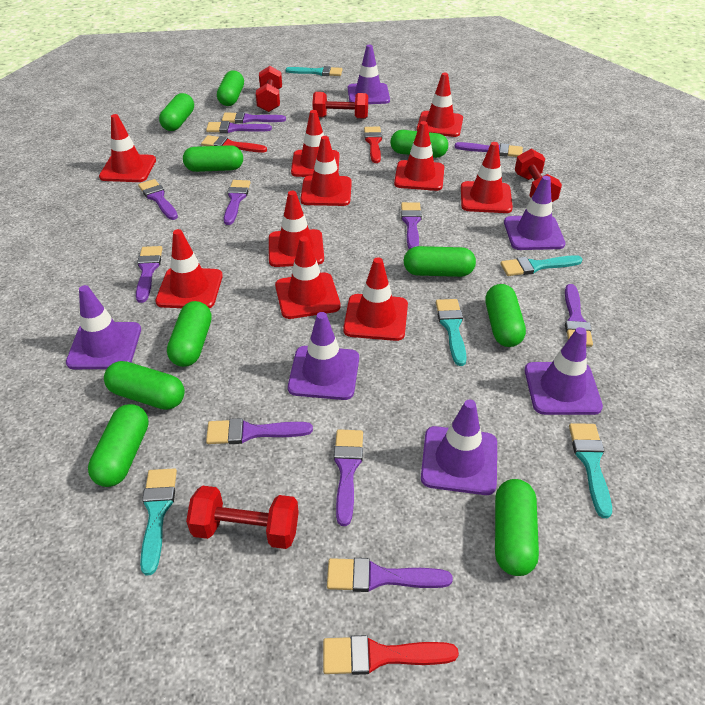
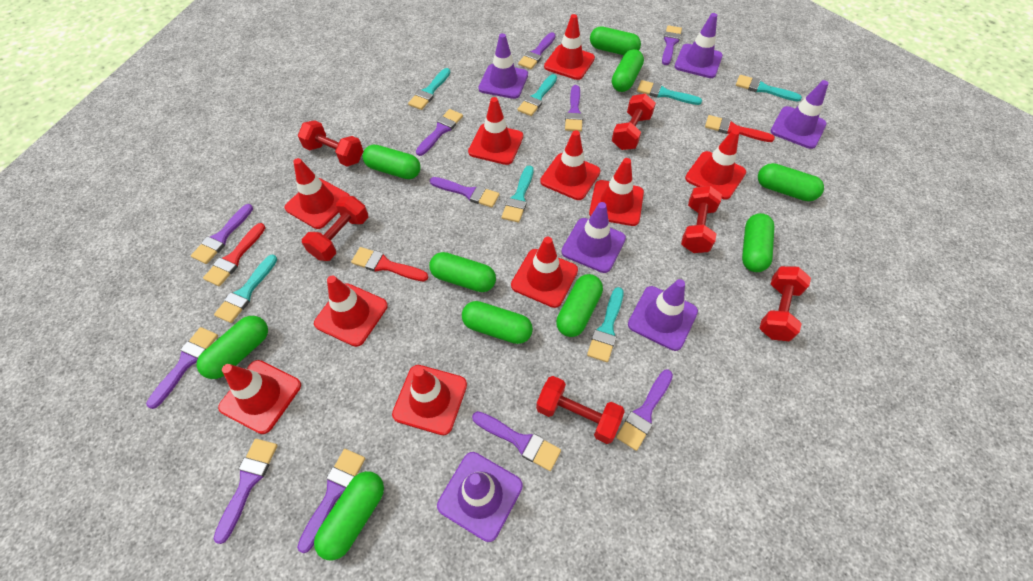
red dumbbell: 4 -> 6
turquoise brush: 5 -> 7

